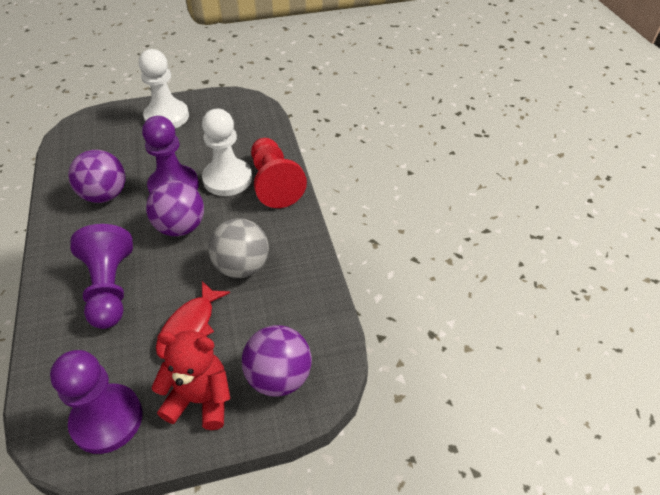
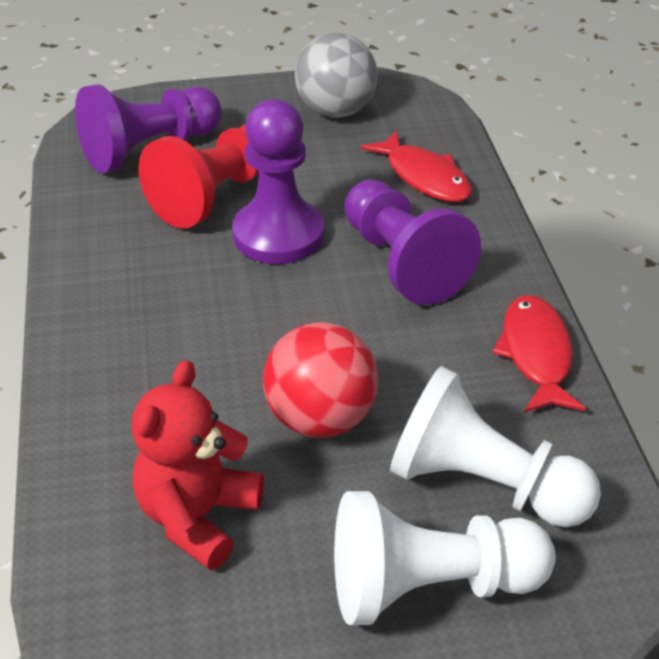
purple ball: 3 -> 0
red ball: 0 -> 1
red fish: 1 -> 2

